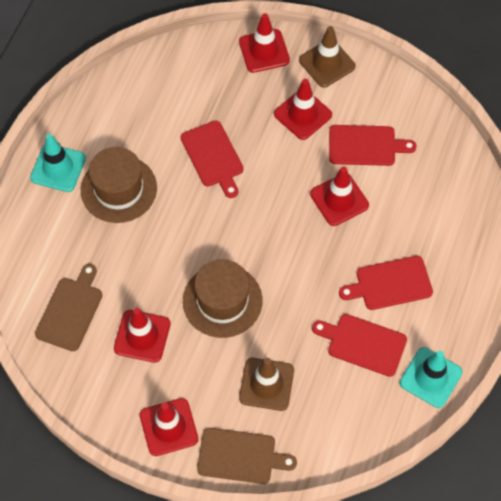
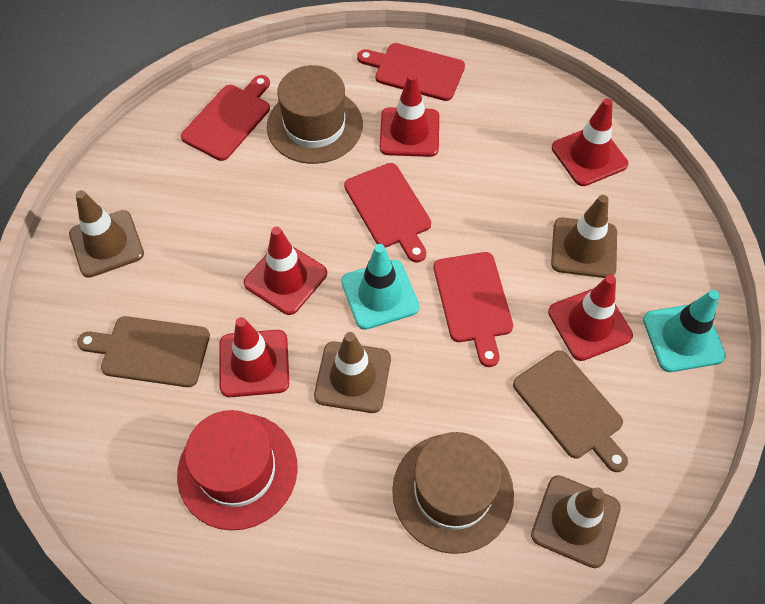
brown traffic cone: 2 -> 4
red hat: 0 -> 1

